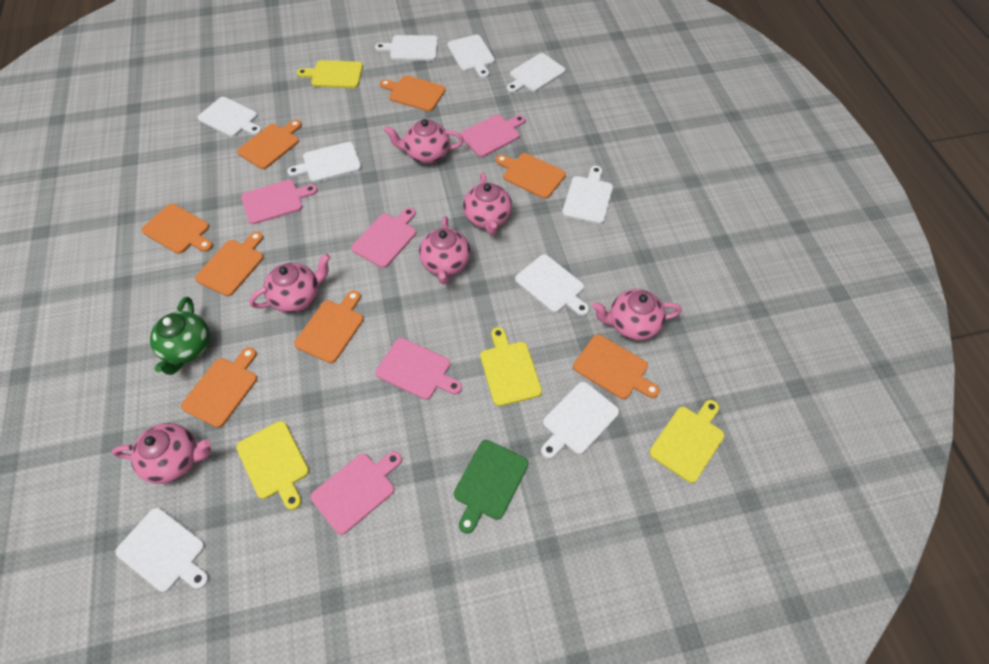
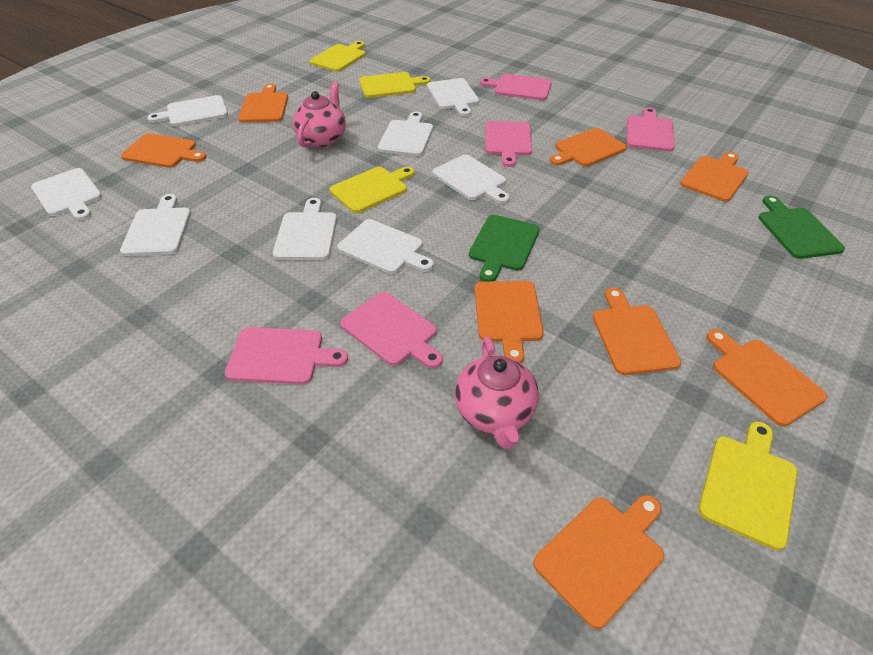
green cutting board: 1 -> 2
green teapot: 1 -> 0
pink teapot: 6 -> 2
white cutting board: 9 -> 8

